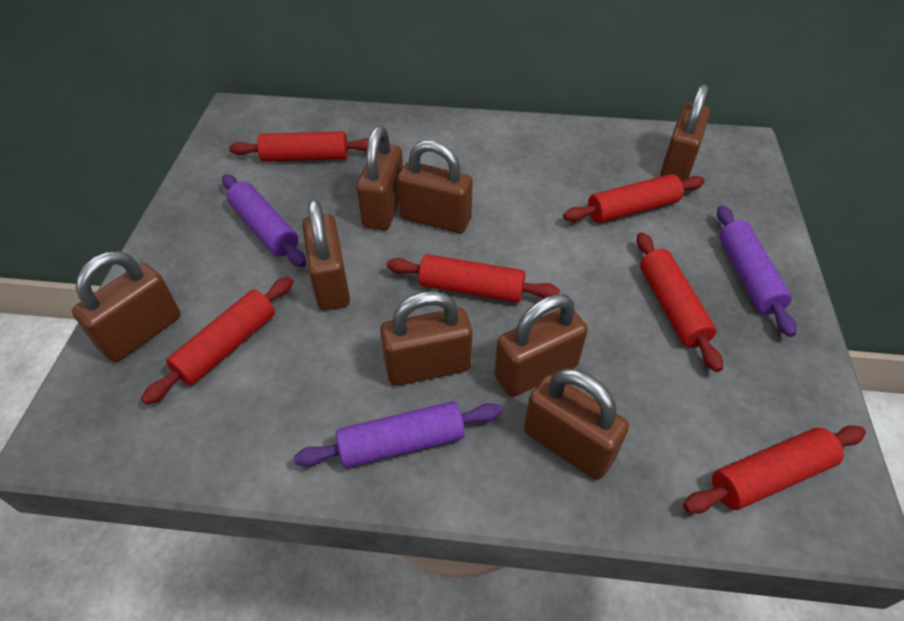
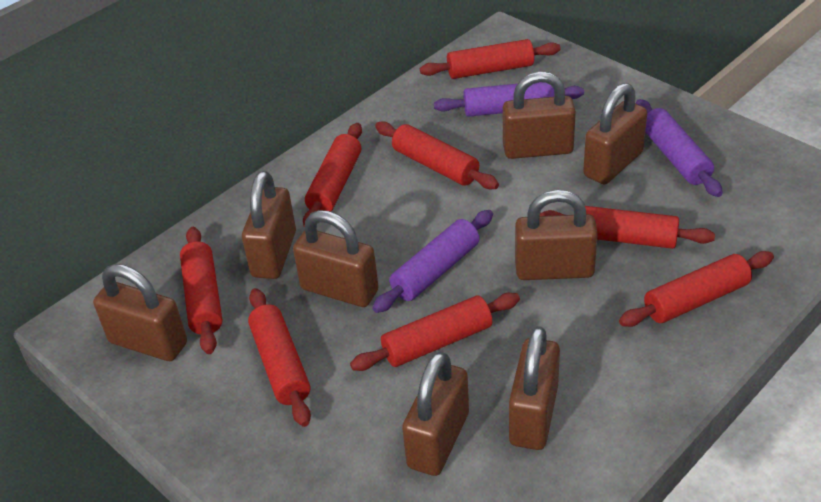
red rolling pin: 6 -> 8

